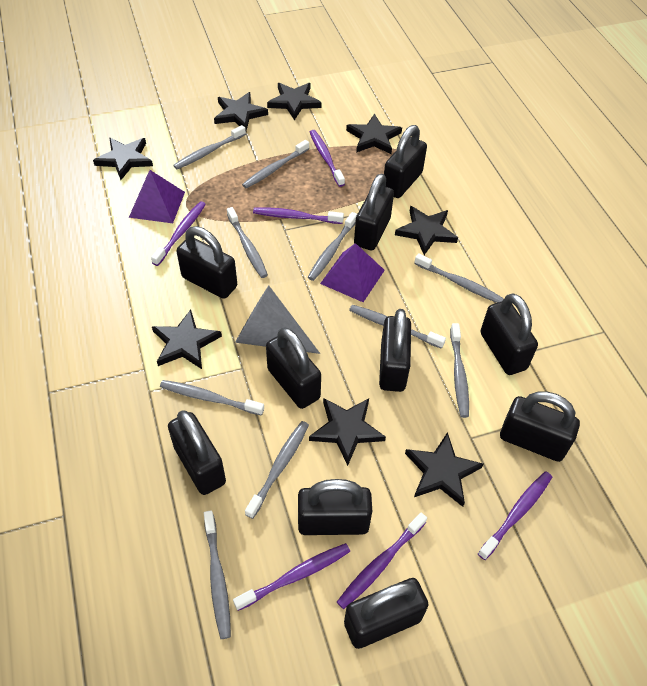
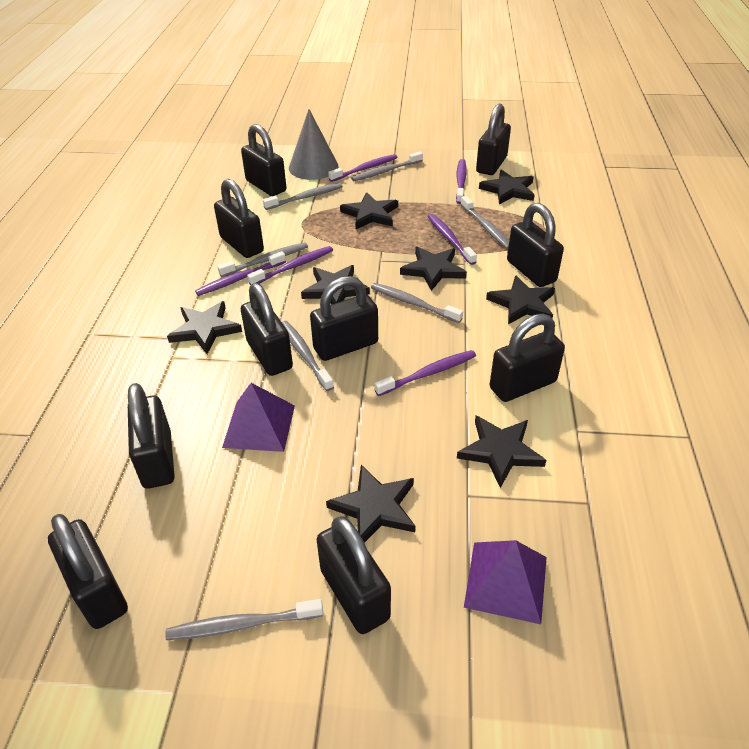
grey toothbrush: 10 -> 7

